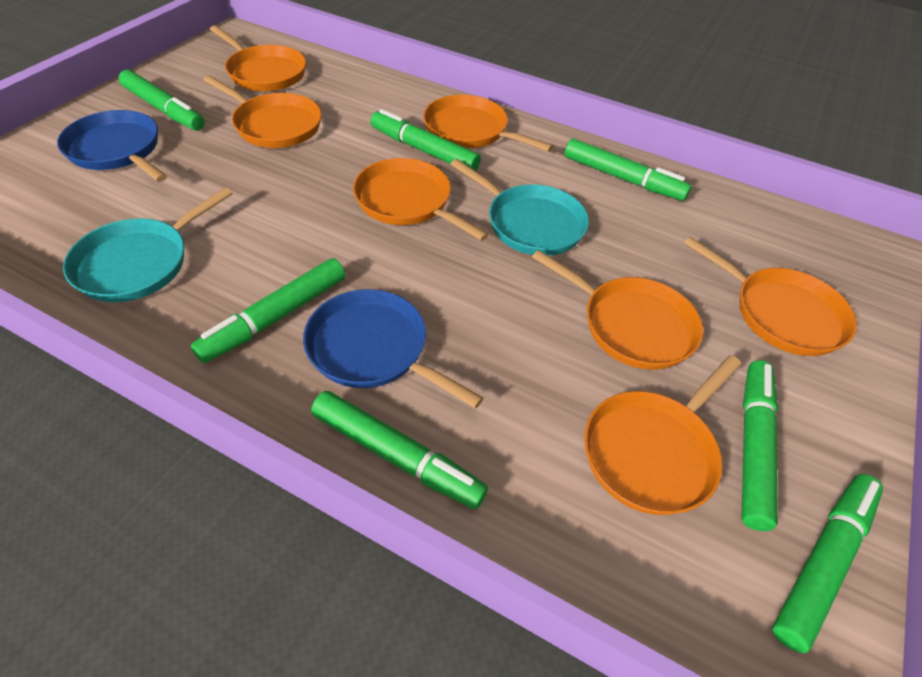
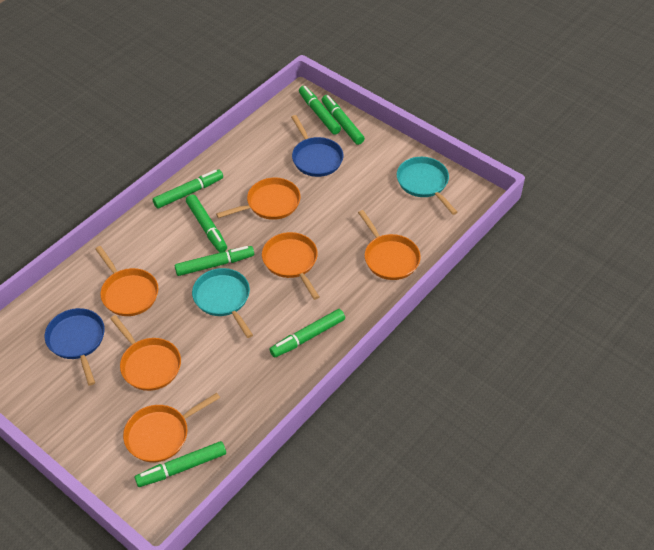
orange pan: 7 -> 6

